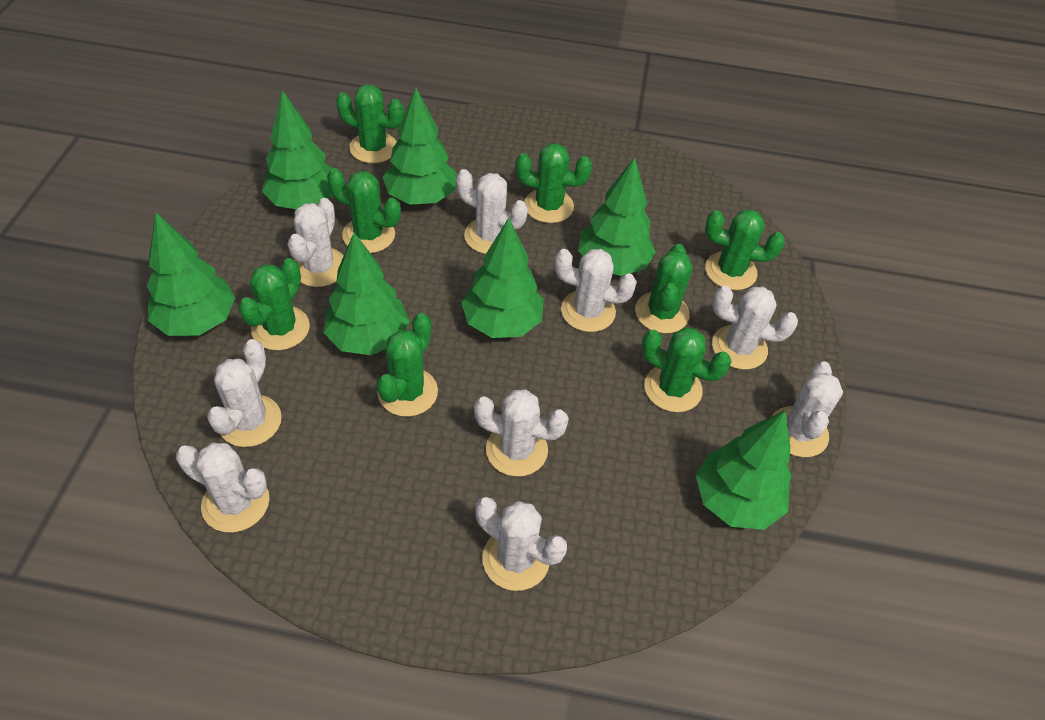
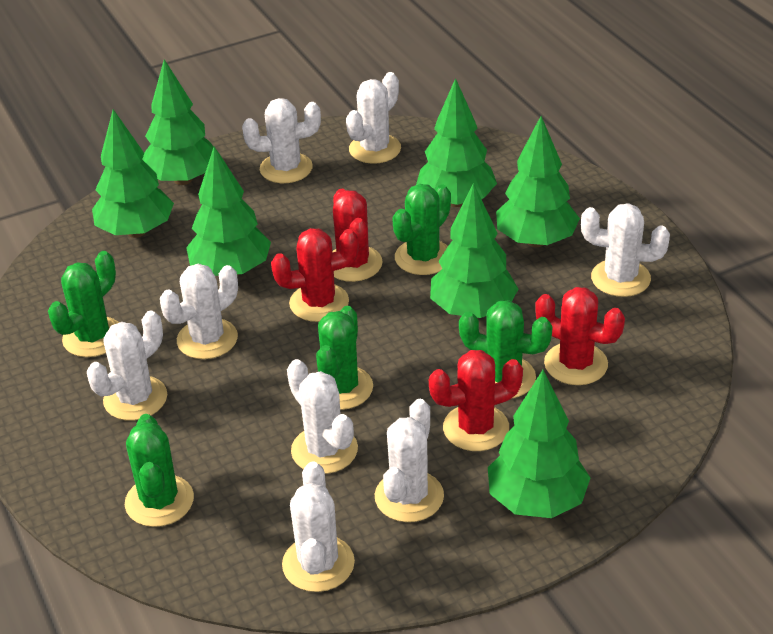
green cactus: 8 -> 5
red cactus: 0 -> 4
white cactus: 9 -> 8

